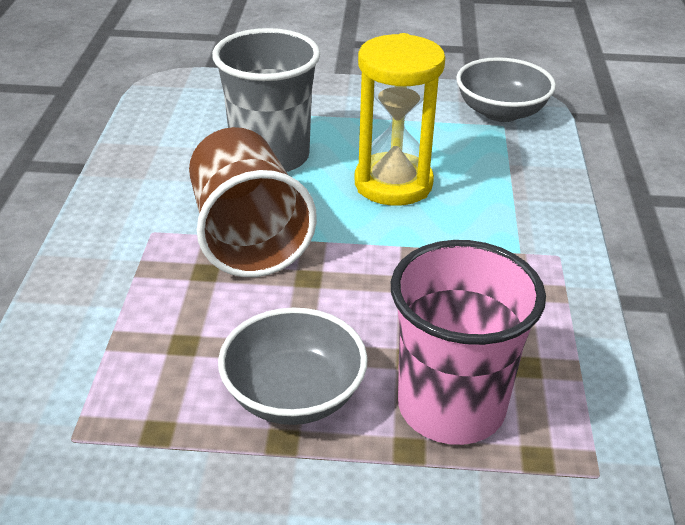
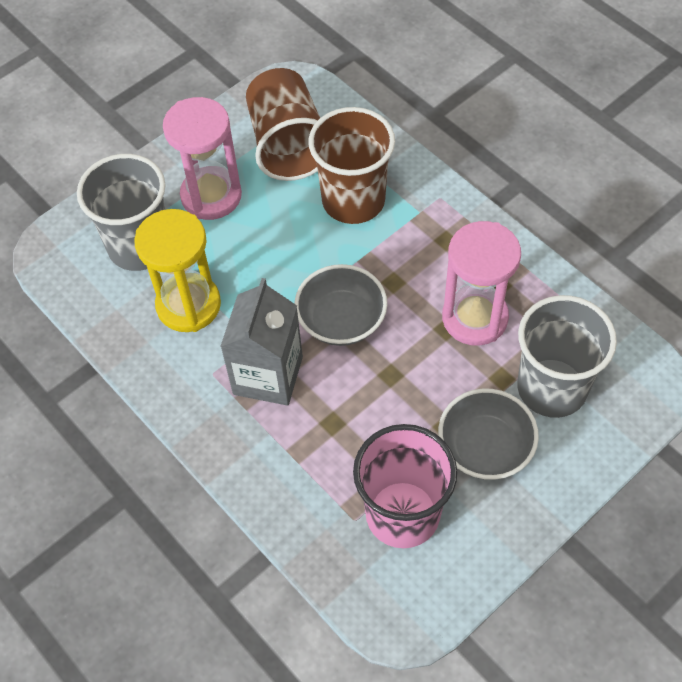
brown cup: 1 -> 2
grey carton: 0 -> 1
grey cup: 1 -> 2
pink hourglass: 0 -> 2

